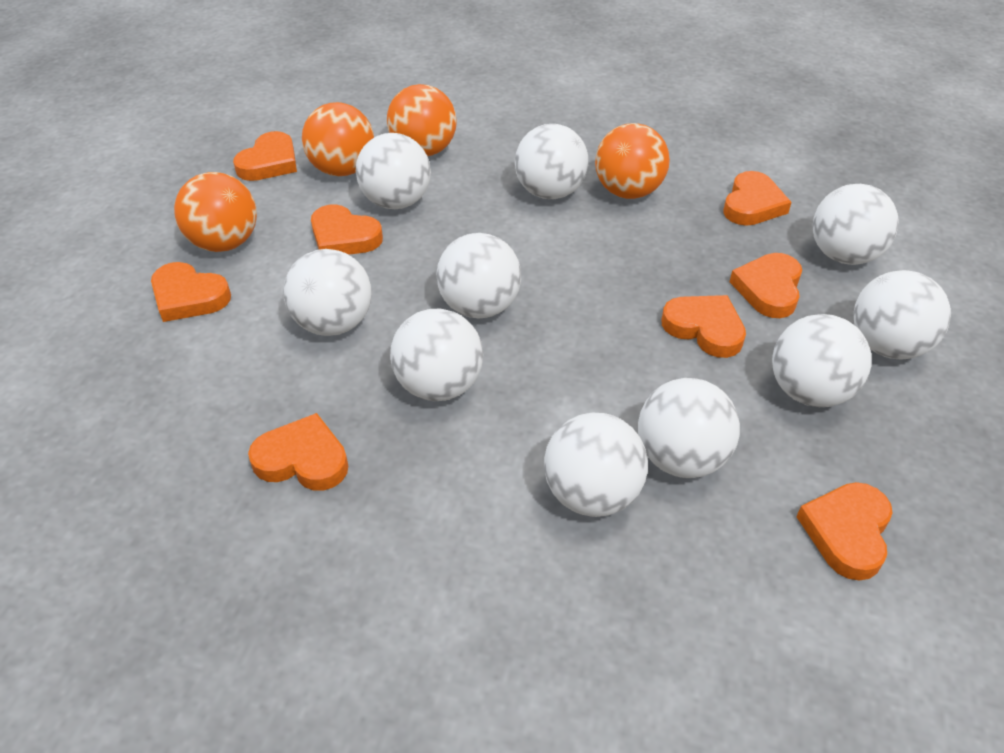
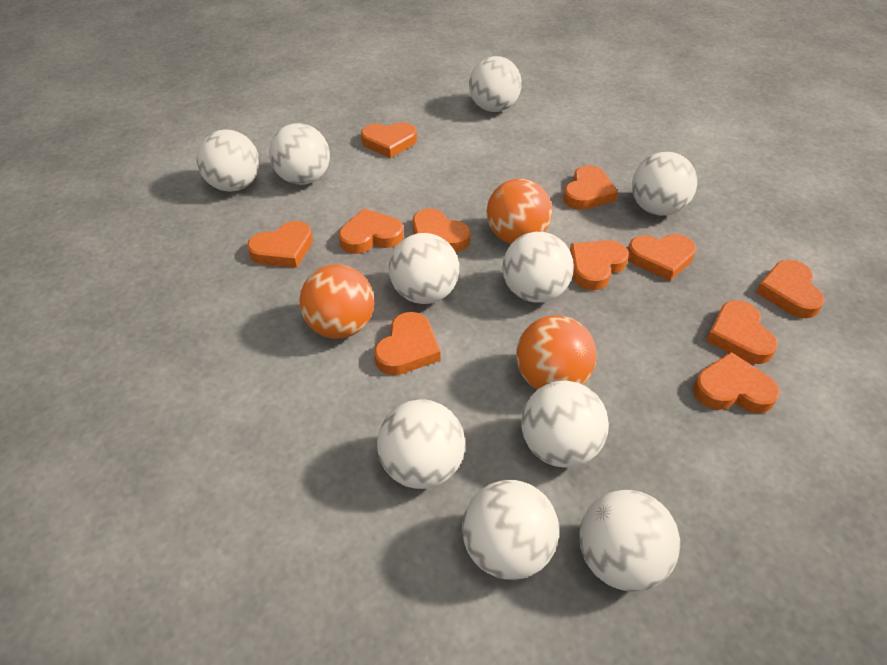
orange ball: 4 -> 3
orange heart: 8 -> 11

